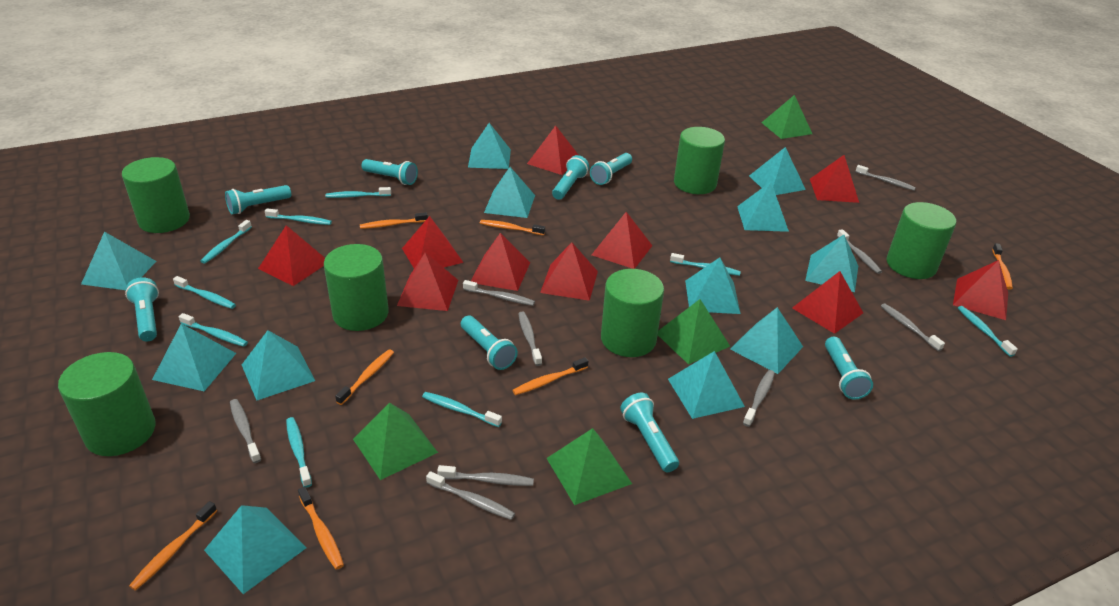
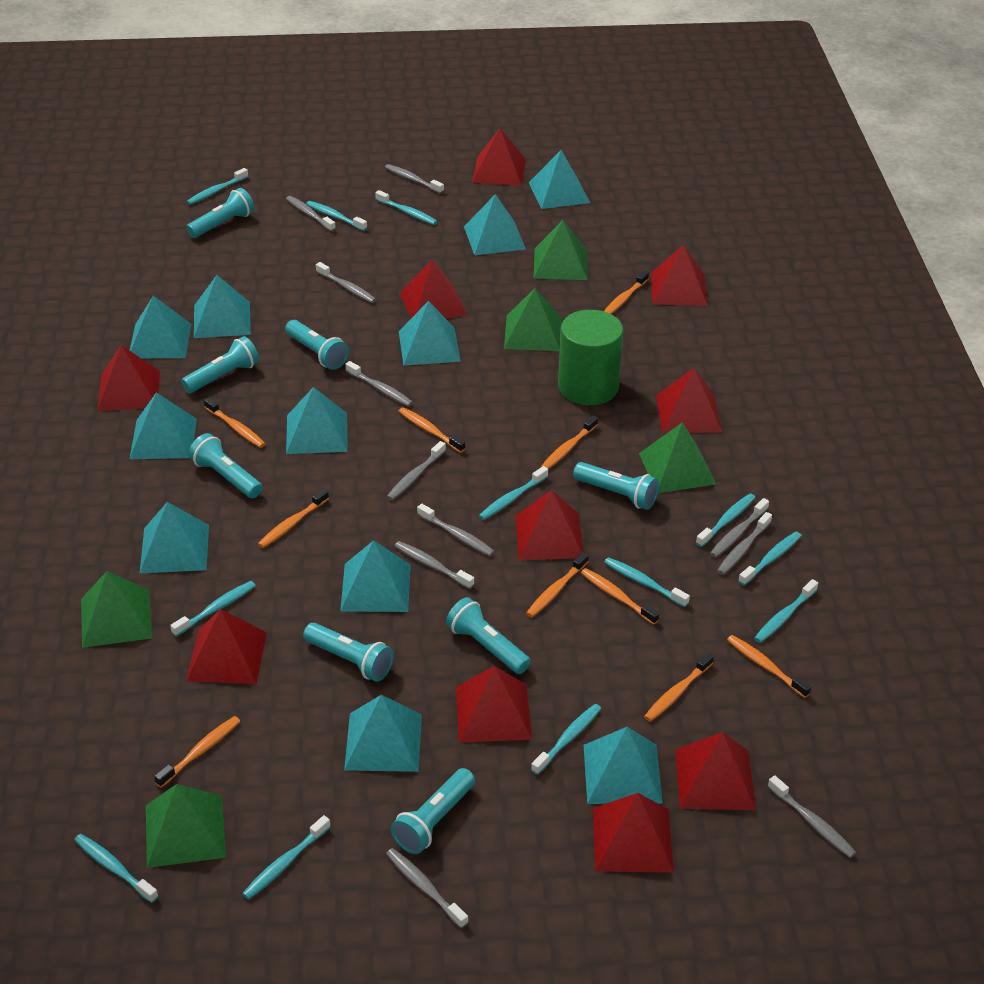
green cylinder: 6 -> 1
green pyramid: 4 -> 5
grey toothbrush: 9 -> 11
orange toothbrush: 7 -> 10
turquoise pyramid: 12 -> 11
turquoise toothbrush: 9 -> 12

